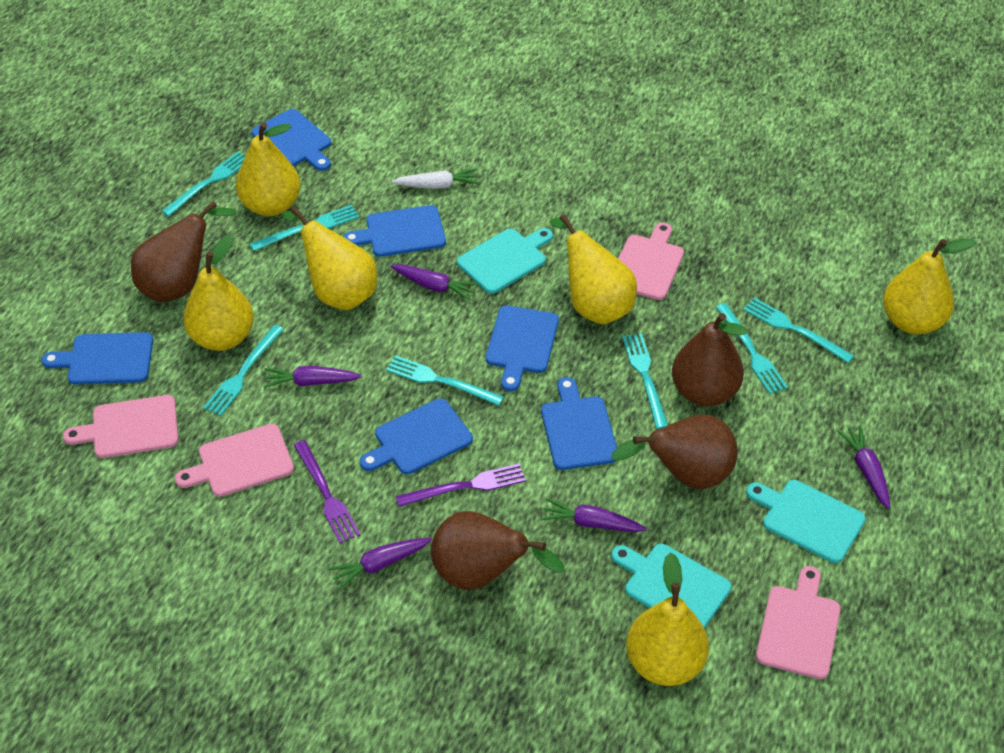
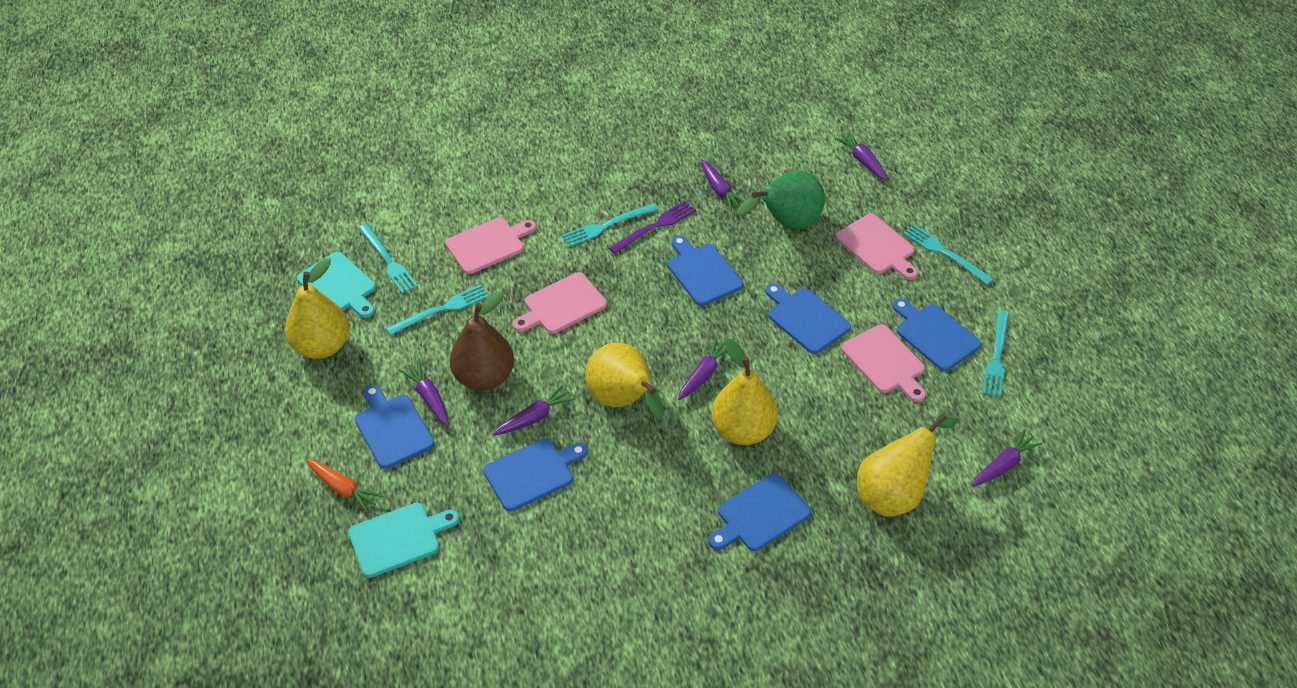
brown pear: 4 -> 1
green pear: 0 -> 1
orange carrot: 0 -> 1
purple carrot: 5 -> 6
purple fork: 2 -> 1
turquoise cutting board: 3 -> 2
turquoise fork: 7 -> 5
white carrot: 1 -> 0
yellow pear: 6 -> 4

